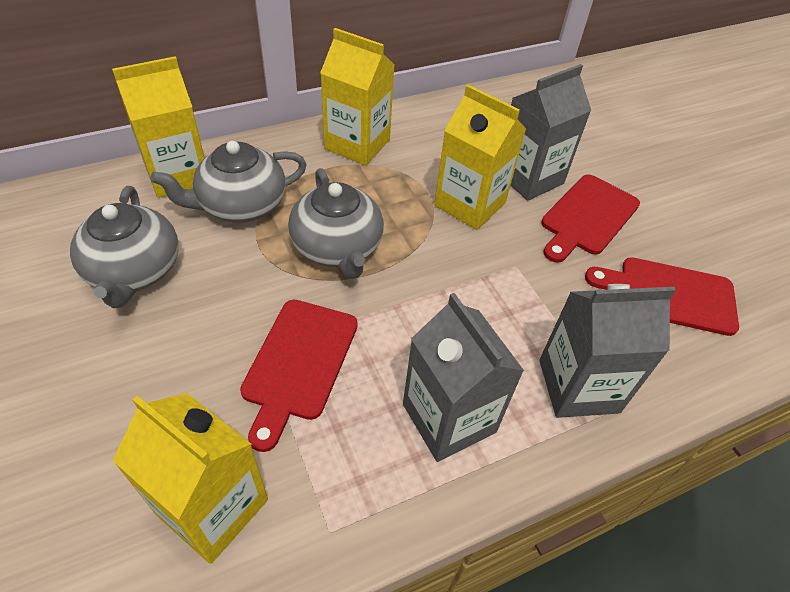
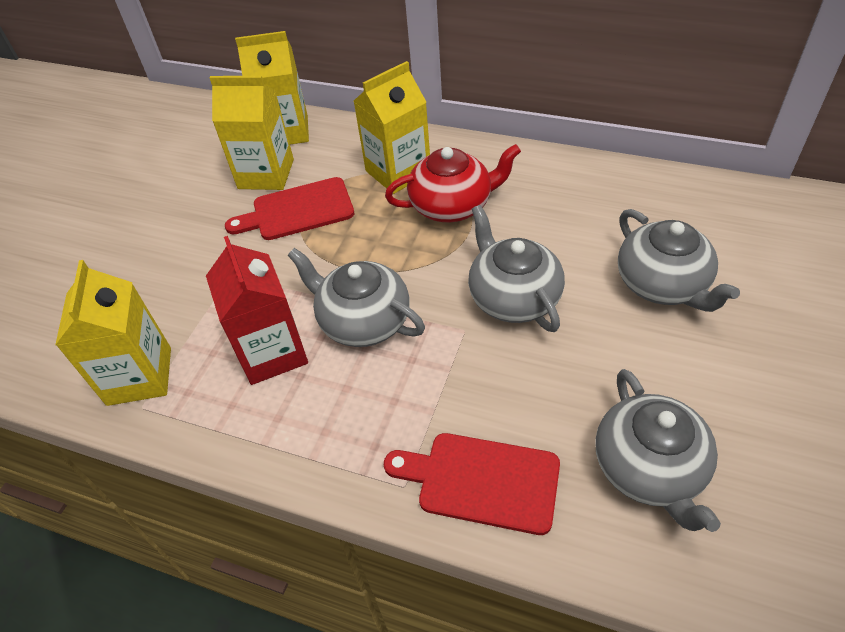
grey carton: 3 -> 0
grey teapot: 3 -> 4
red carton: 0 -> 1
red cutting board: 3 -> 2
red teapot: 0 -> 1

